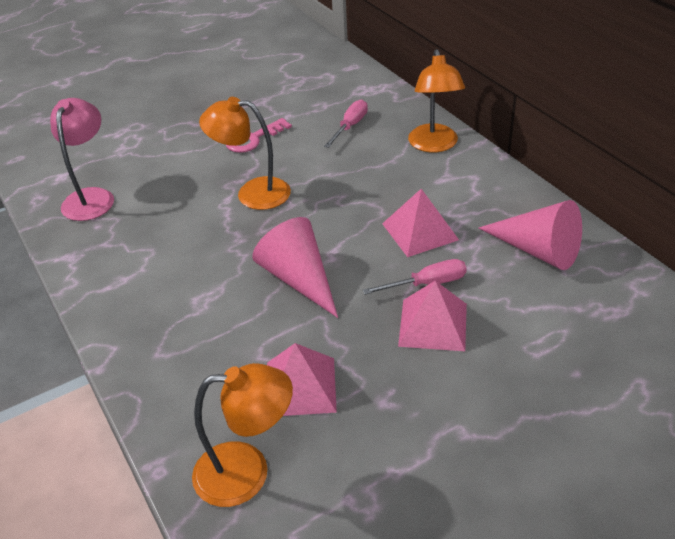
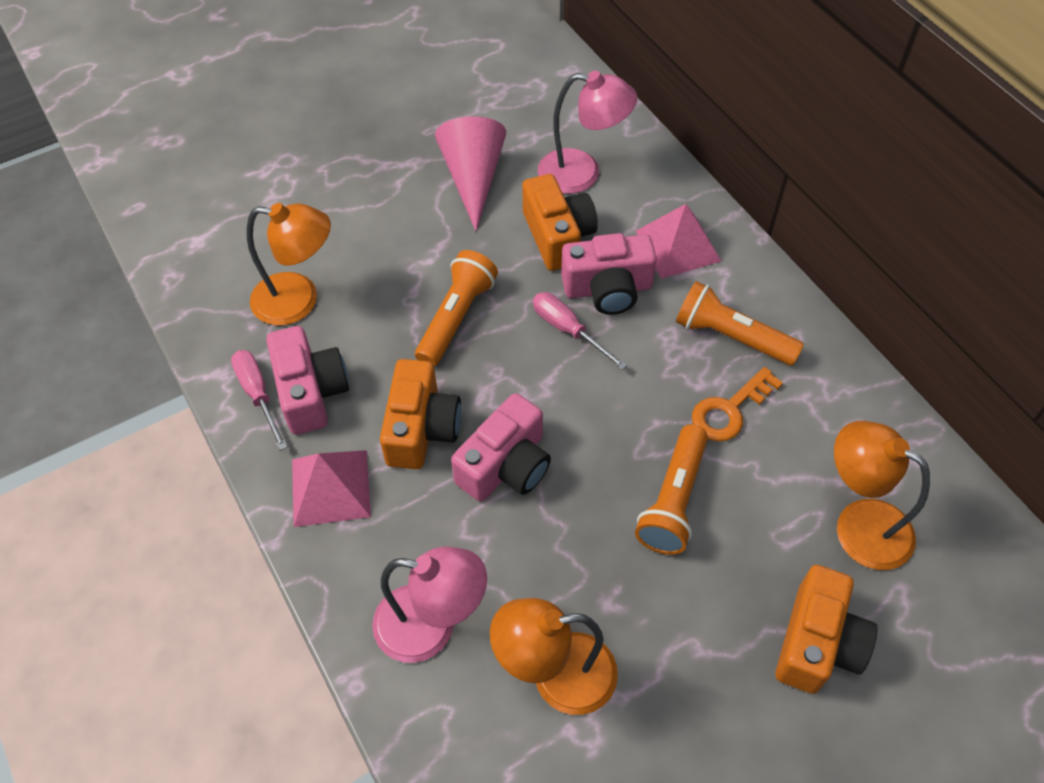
orange camera: 0 -> 3
orange flashlight: 0 -> 3
orange key: 0 -> 1
pink camera: 0 -> 3
pink cone: 2 -> 1
pink key: 1 -> 0
pink lamp: 1 -> 2
pink pyramid: 3 -> 2

